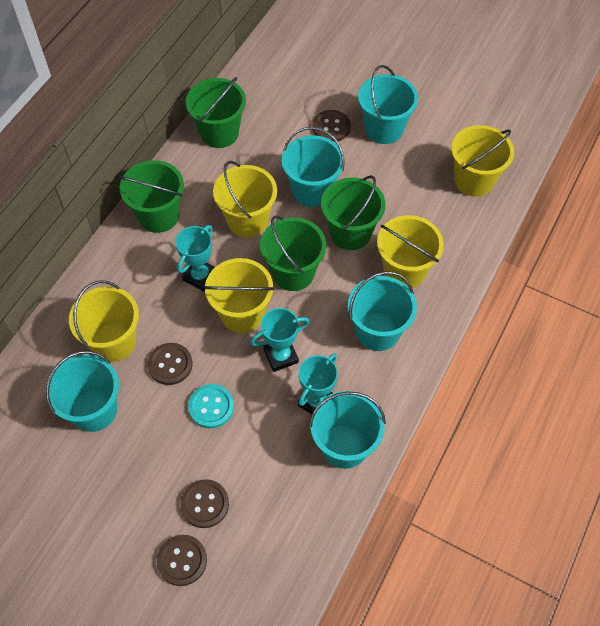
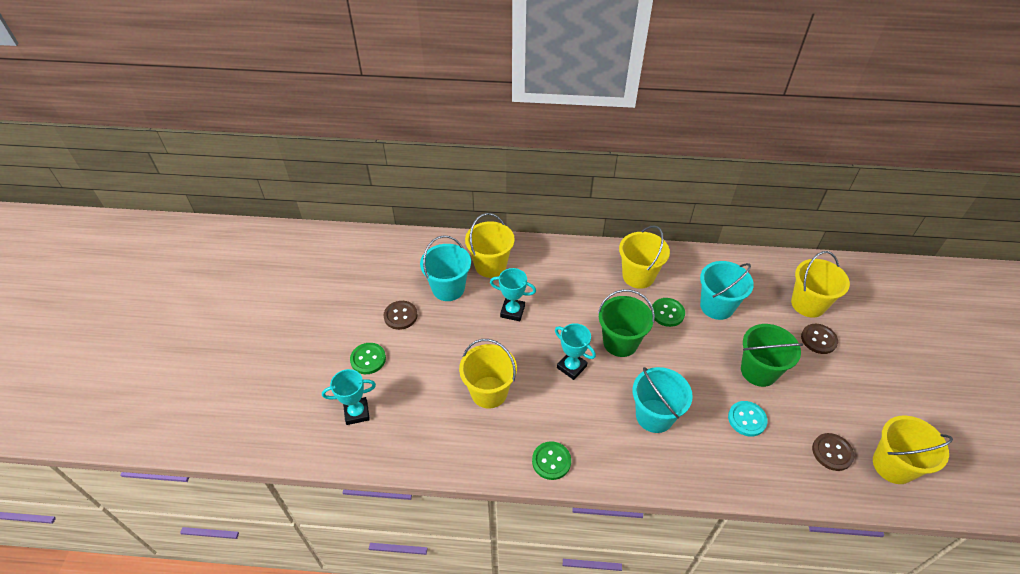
brown button: 4 -> 3
green bucket: 4 -> 2
green button: 0 -> 3
turquoise bucket: 5 -> 3

